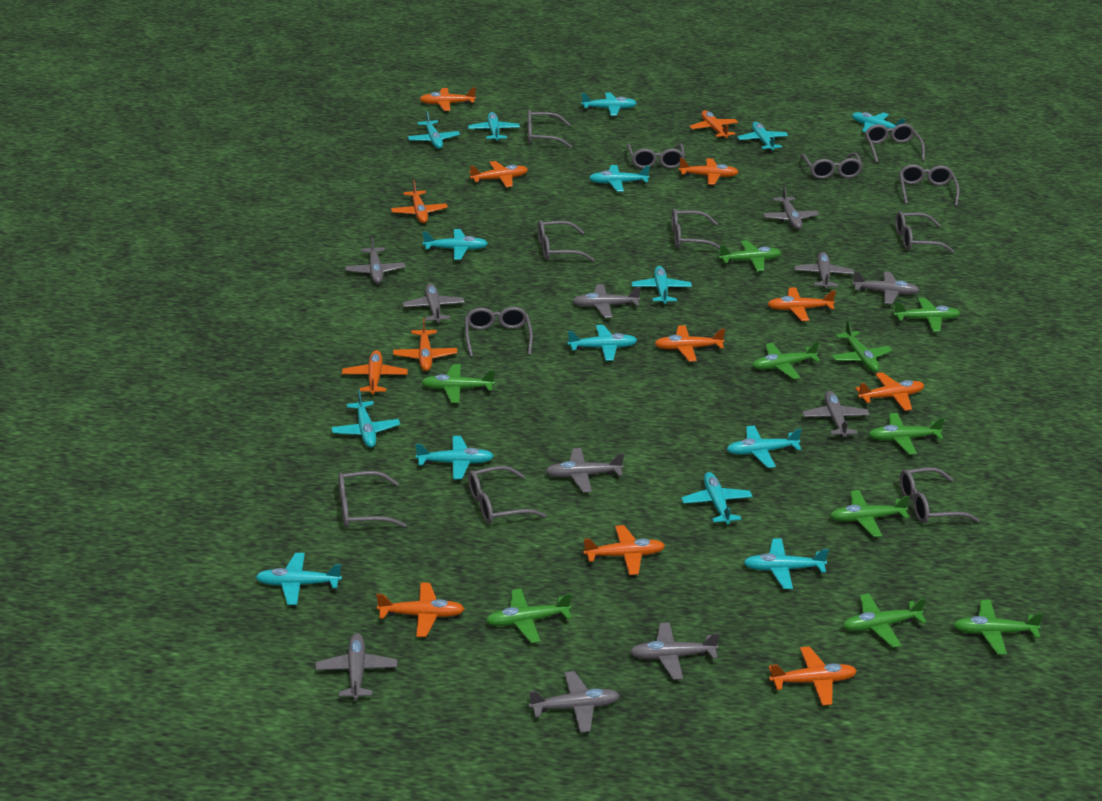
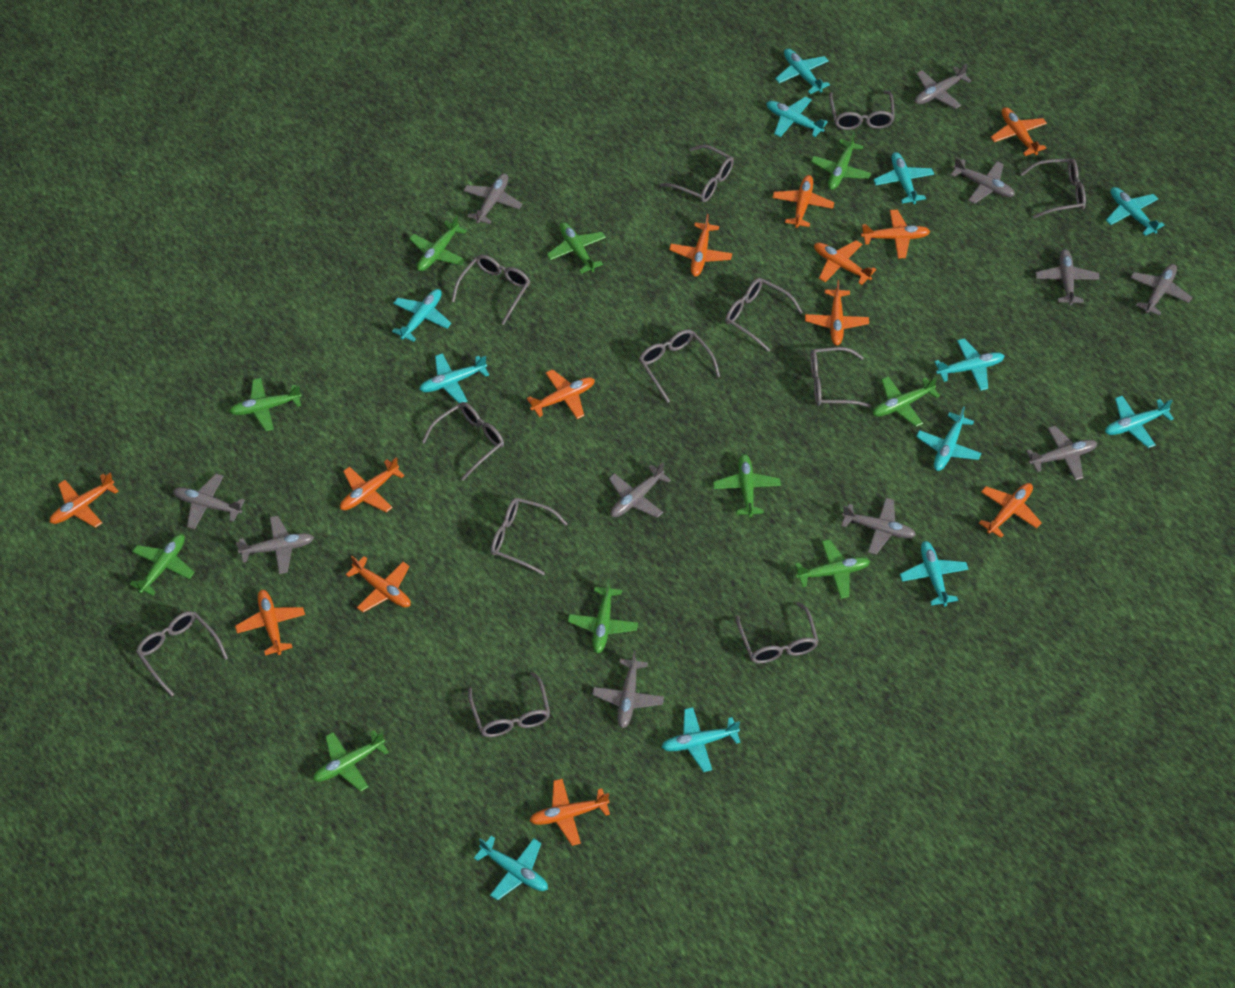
turquoise plane: 15 -> 12

